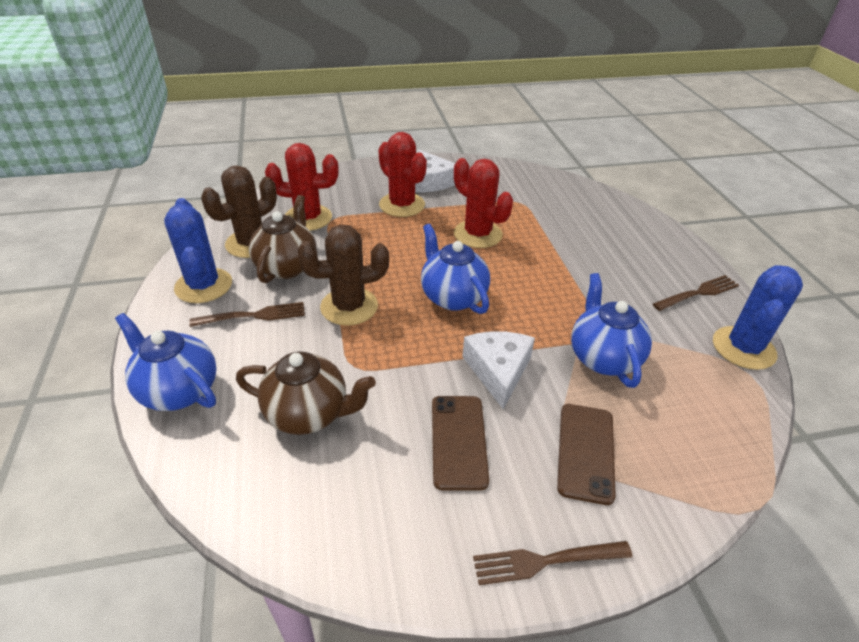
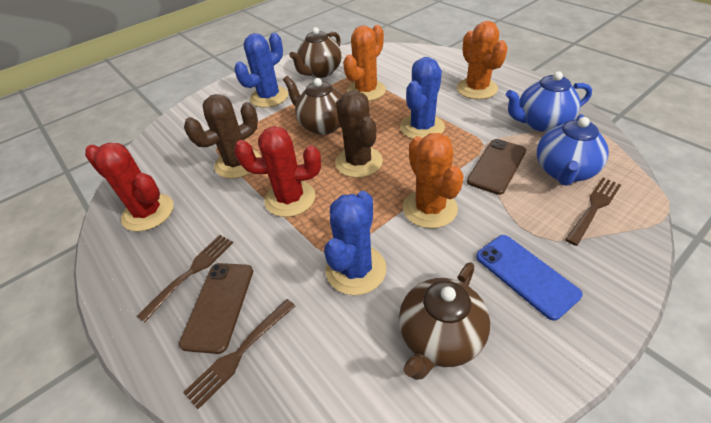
blue cactus: 2 -> 3
blue phone: 0 -> 1
blue teapot: 3 -> 2
brown teapot: 2 -> 3
orange cactus: 0 -> 3
red cactus: 3 -> 2
white cheese: 2 -> 0

